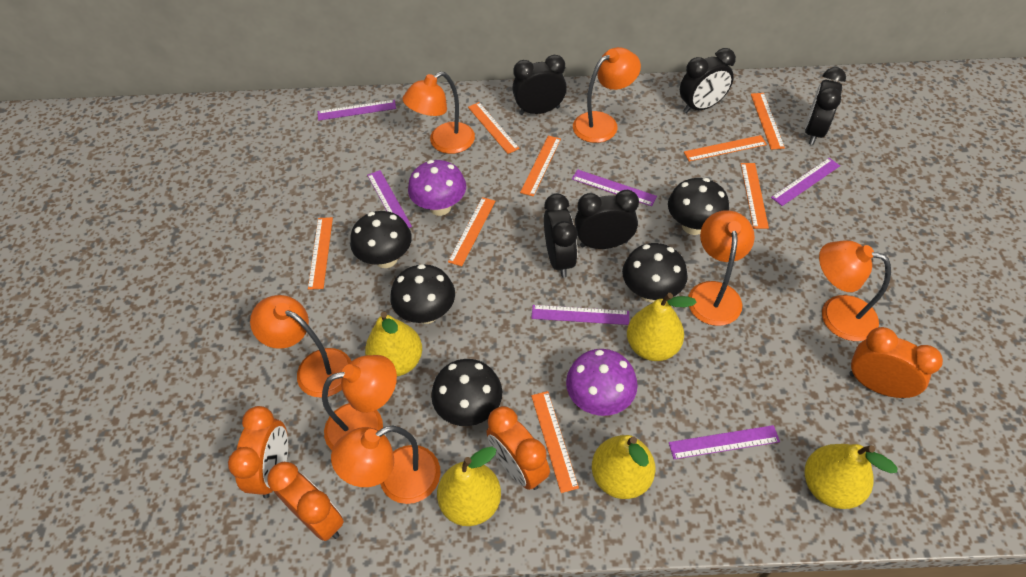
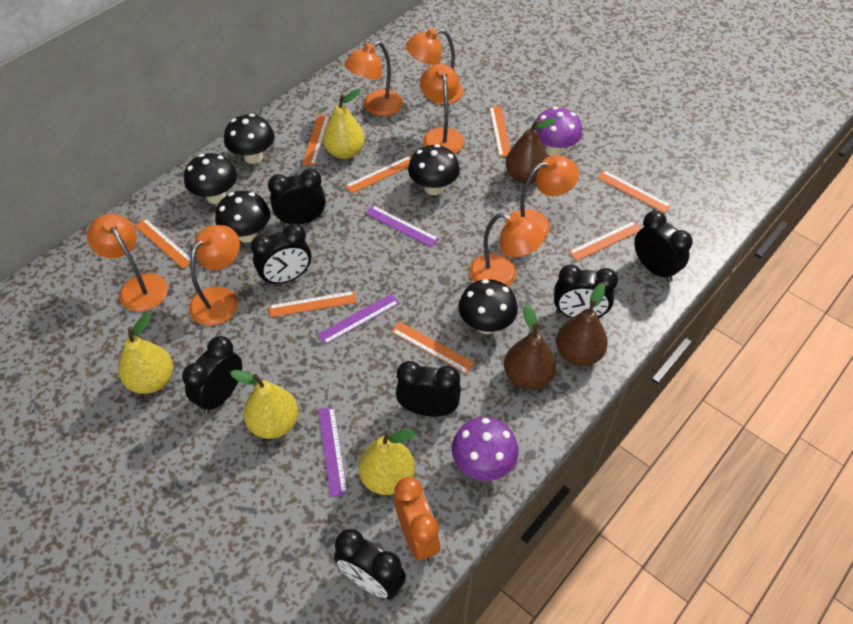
black clock: 5 -> 7
brown pear: 0 -> 3
orange clock: 4 -> 1
purple ruler: 6 -> 3
yellow pear: 5 -> 4

